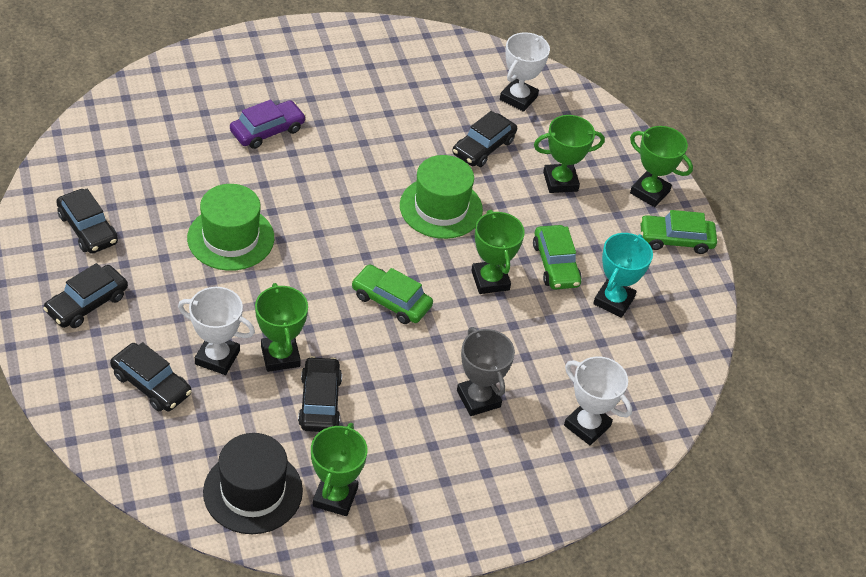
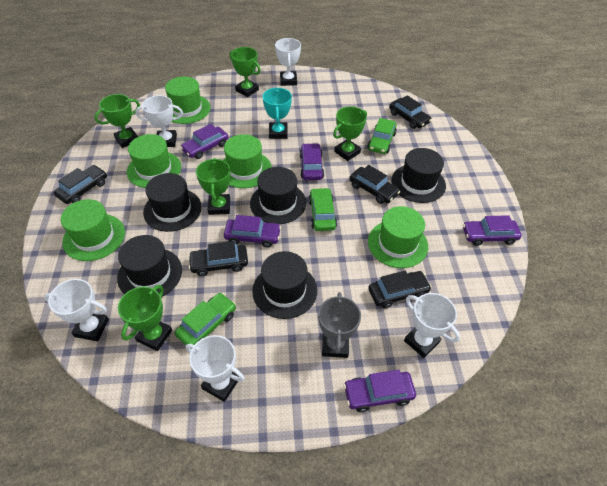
black hat: 1 -> 5
green hat: 2 -> 5
purple car: 1 -> 5
white trophy: 3 -> 5

